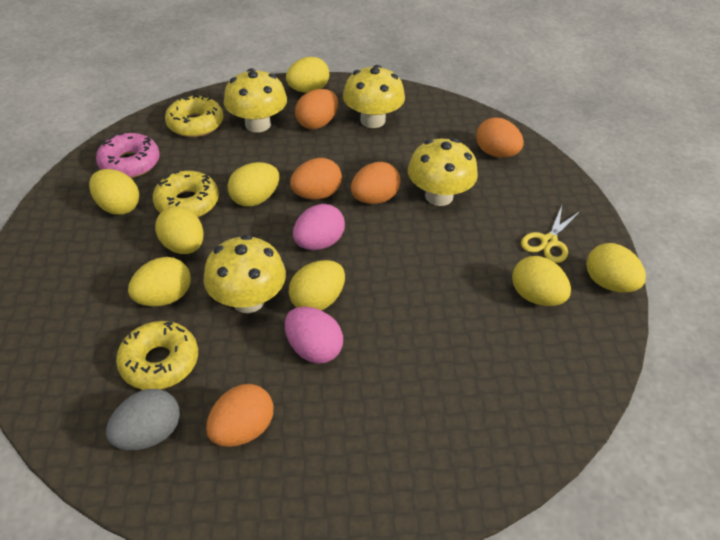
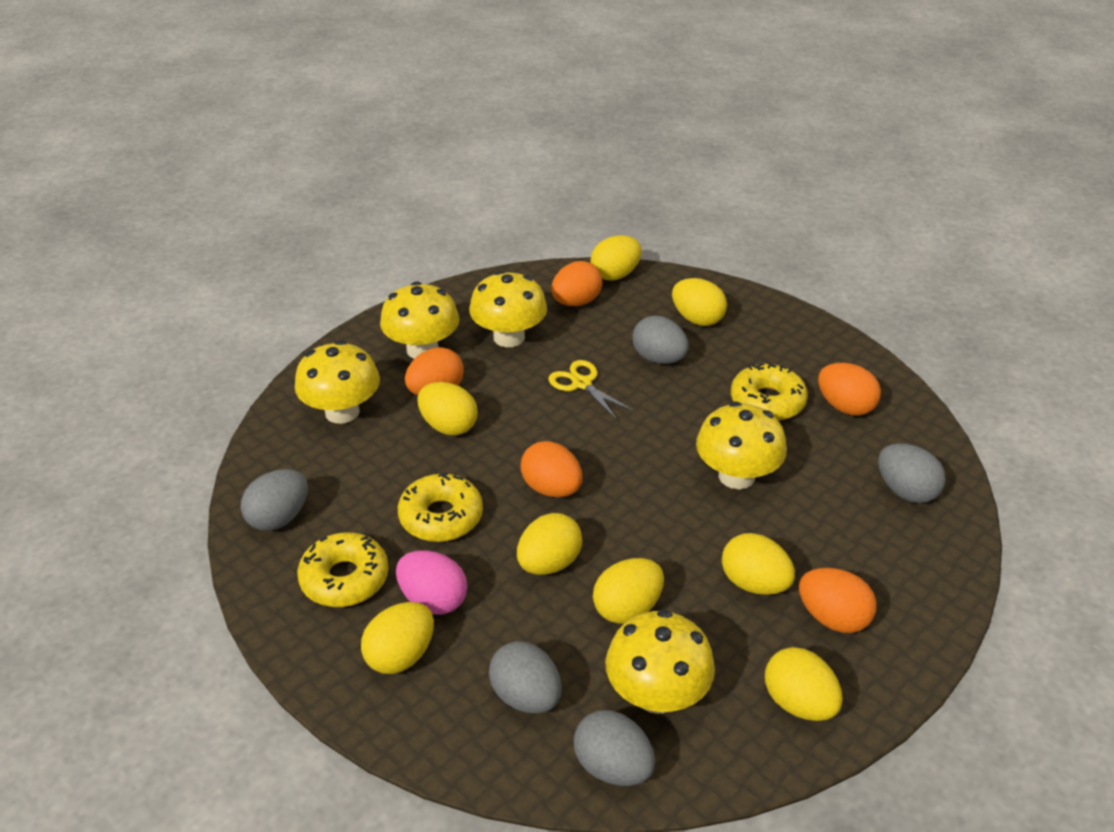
grey egg: 1 -> 5
pink donut: 1 -> 0
pink egg: 2 -> 1
yellow mushroom: 4 -> 5

